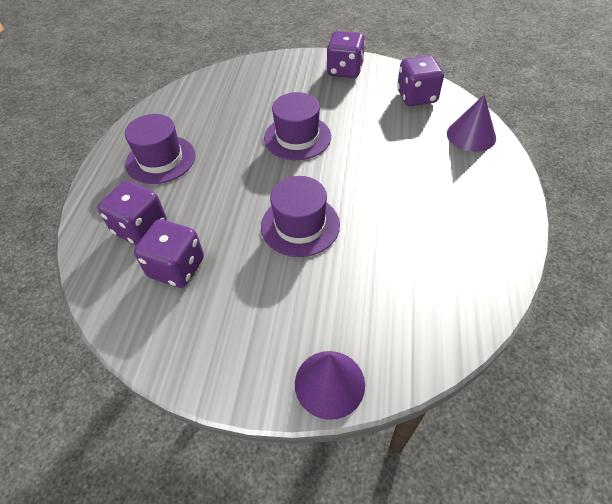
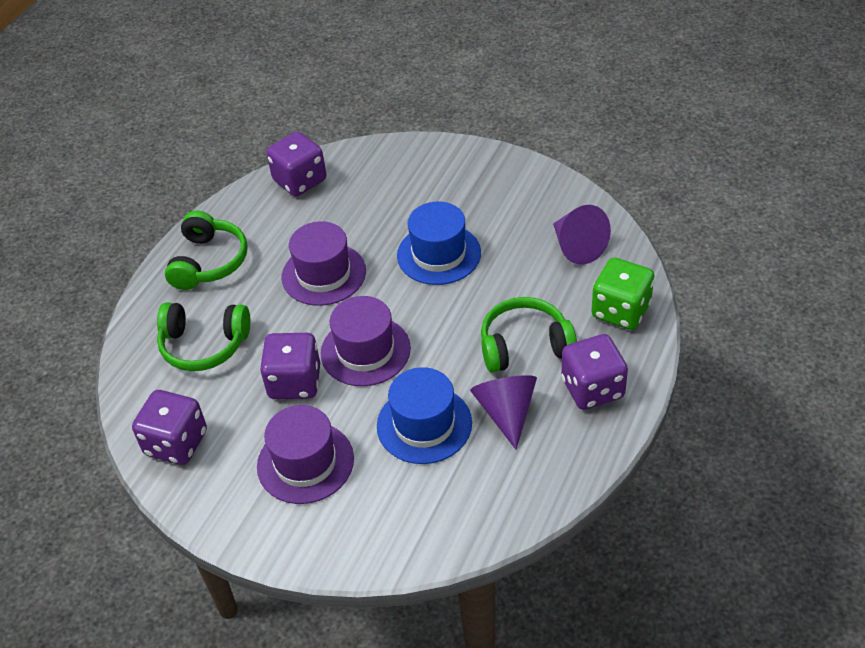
blue hat: 0 -> 2
green dice: 0 -> 1
green headphones: 0 -> 3

